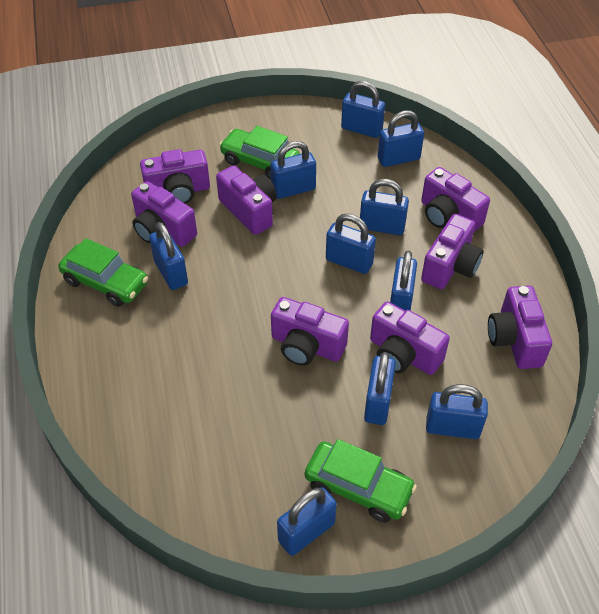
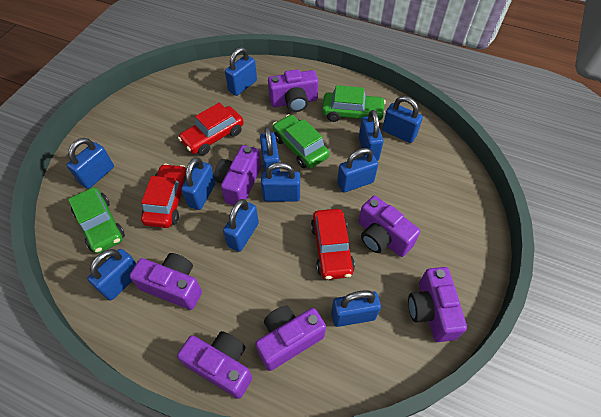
blue padlock: 10 -> 11
purple camera: 8 -> 7
red car: 0 -> 3

